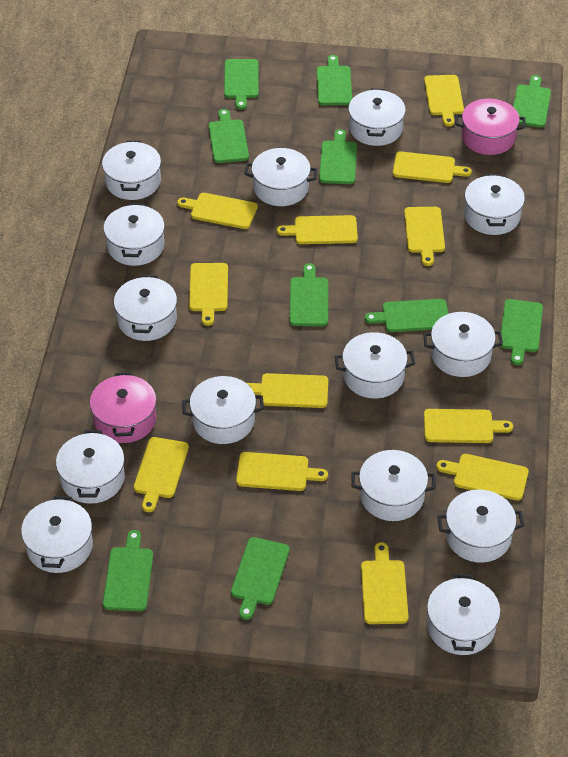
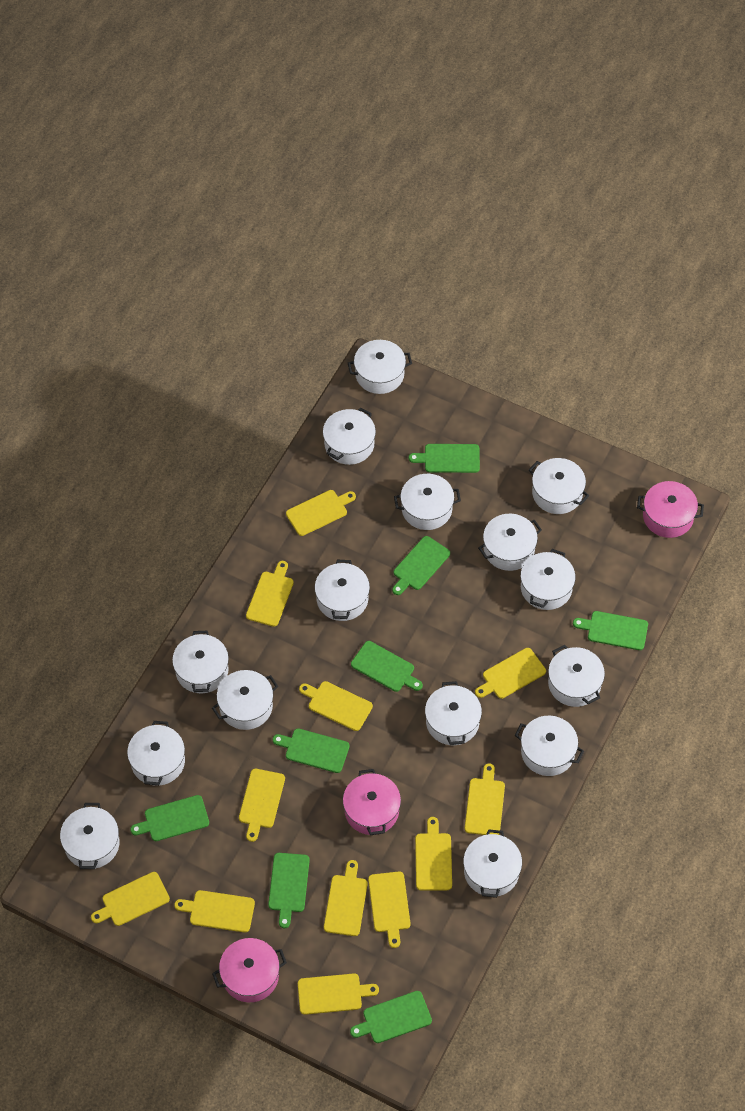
green cutting board: 10 -> 8
pink pot: 2 -> 3
white pot: 14 -> 15

